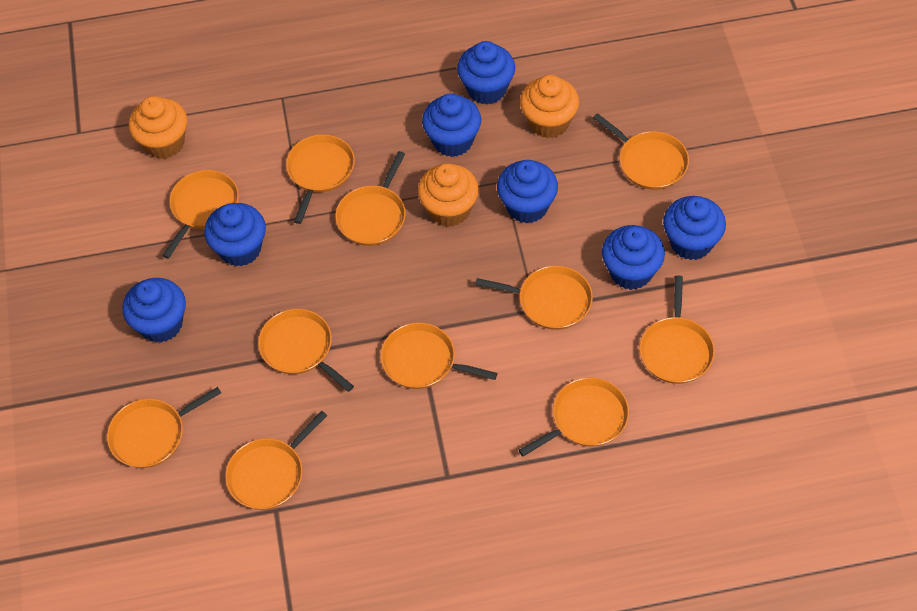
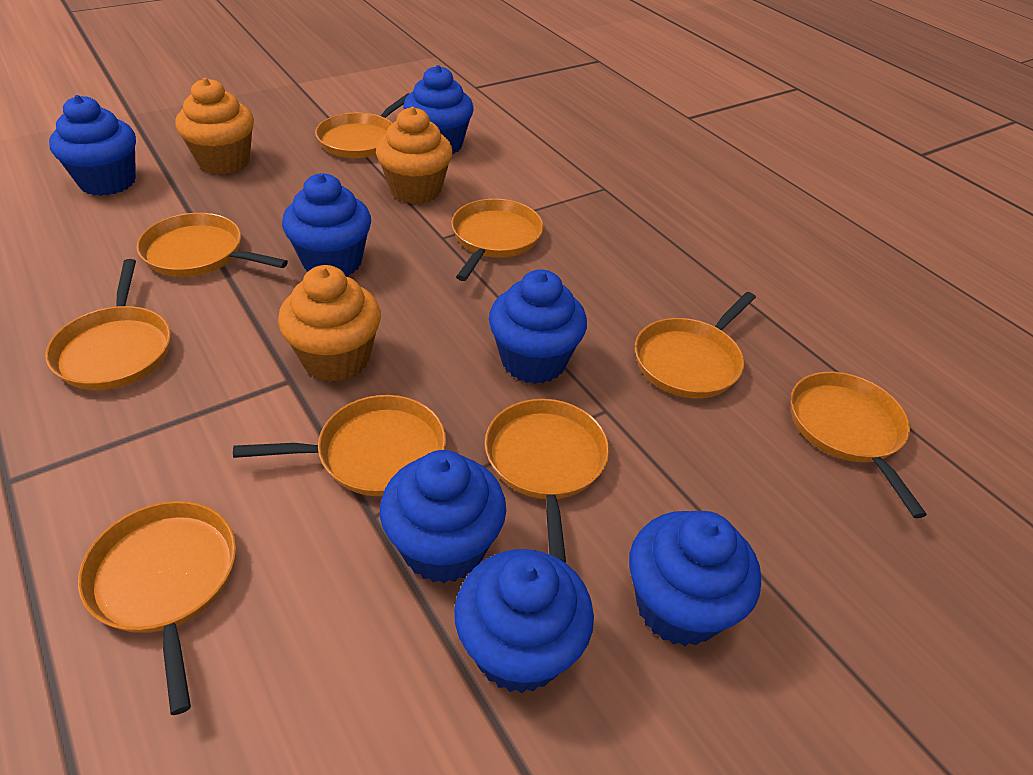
orange pan: 11 -> 9

